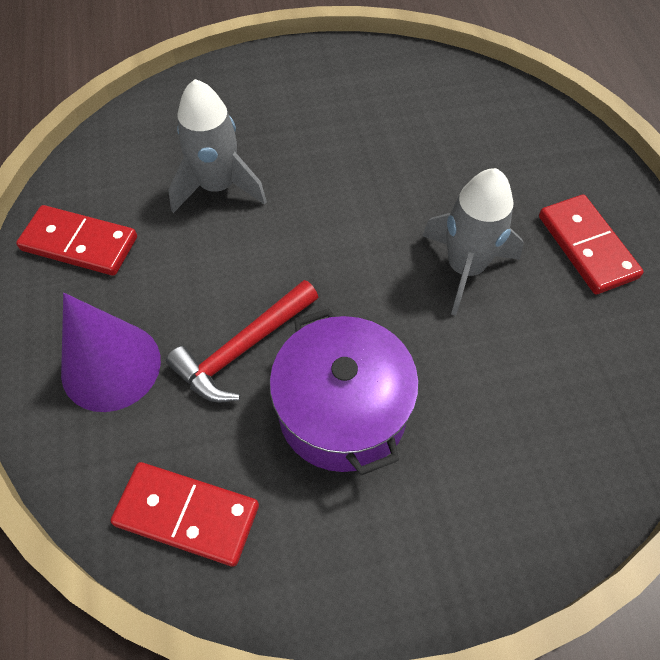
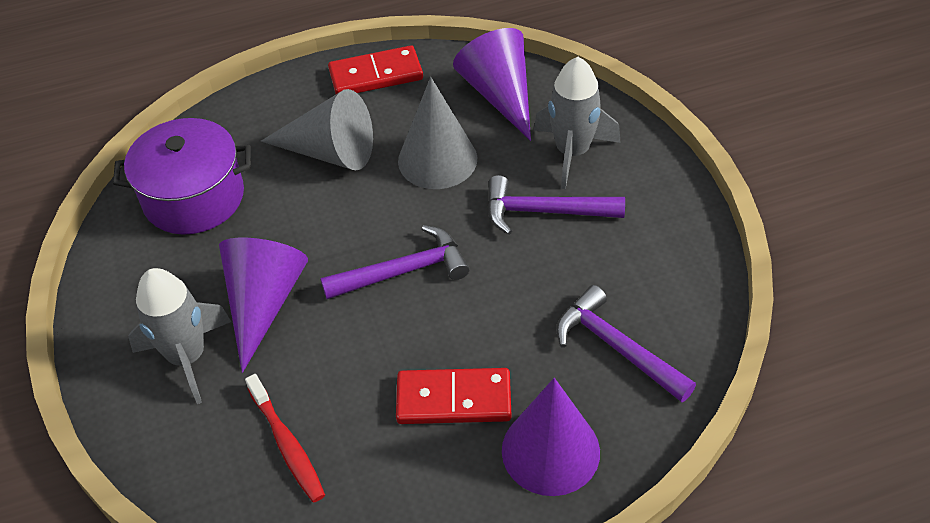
grey cone: 0 -> 2
purple cone: 1 -> 3
purple hammer: 0 -> 3
red domino: 3 -> 2
red hammer: 1 -> 0
red toothbrush: 0 -> 1

